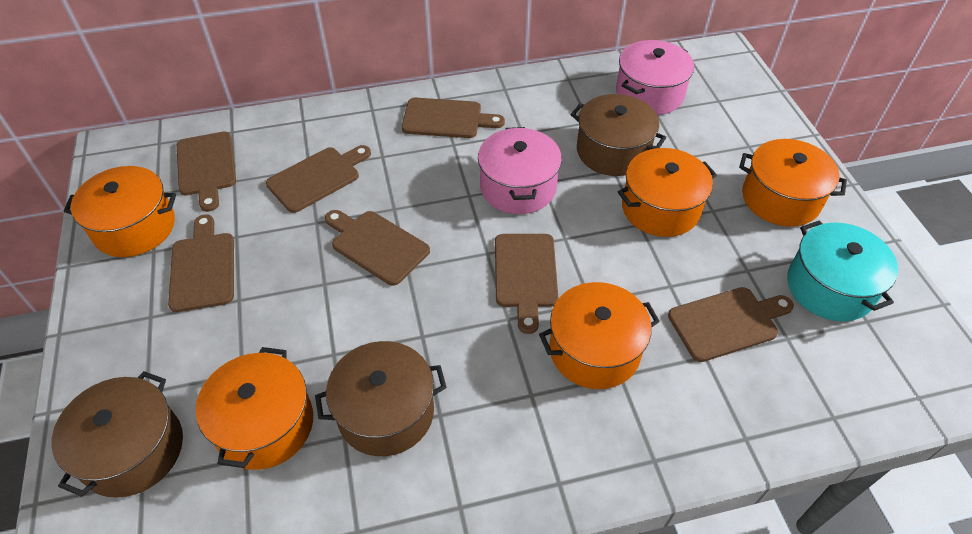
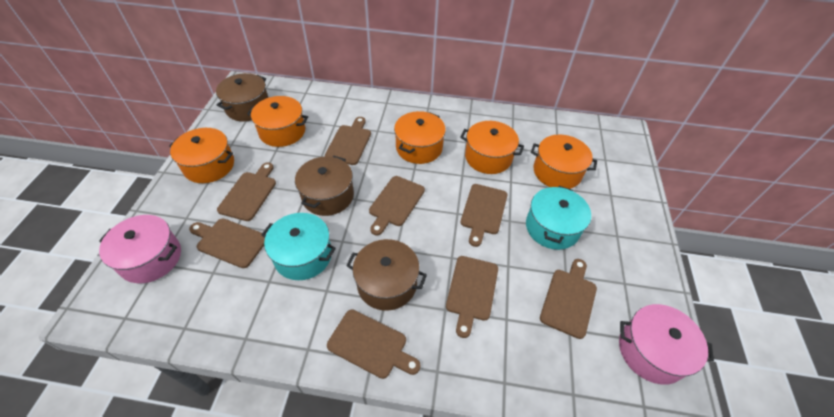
brown cutting board: 7 -> 8
turquoise pot: 1 -> 2

